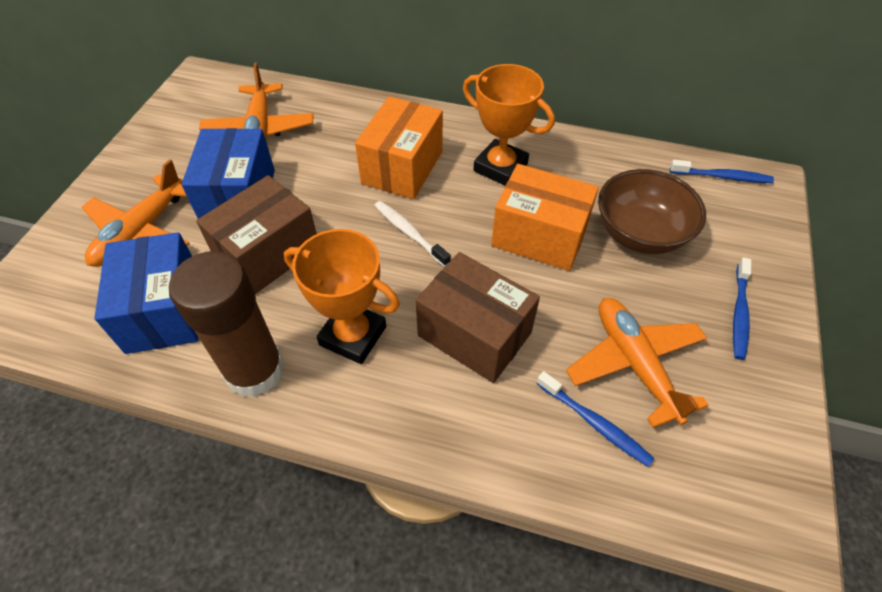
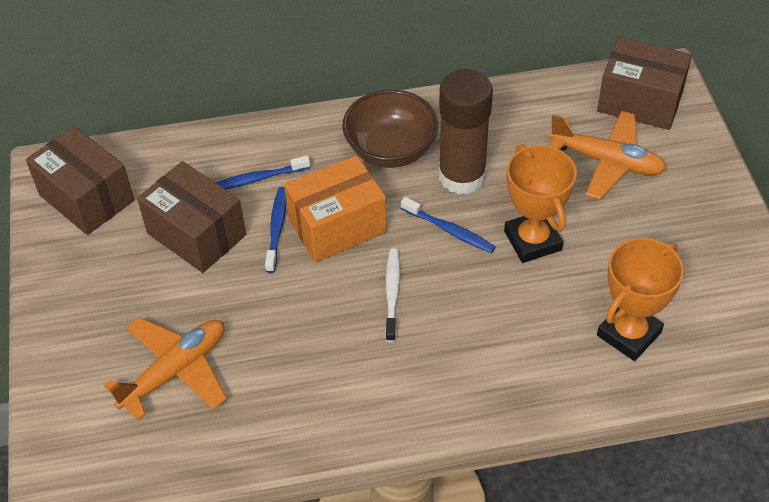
blue box: 2 -> 0
brown box: 2 -> 3
orange box: 2 -> 1
orange plane: 3 -> 2

